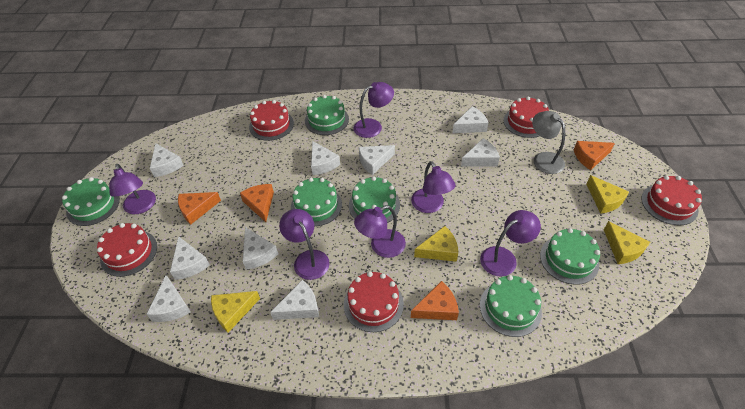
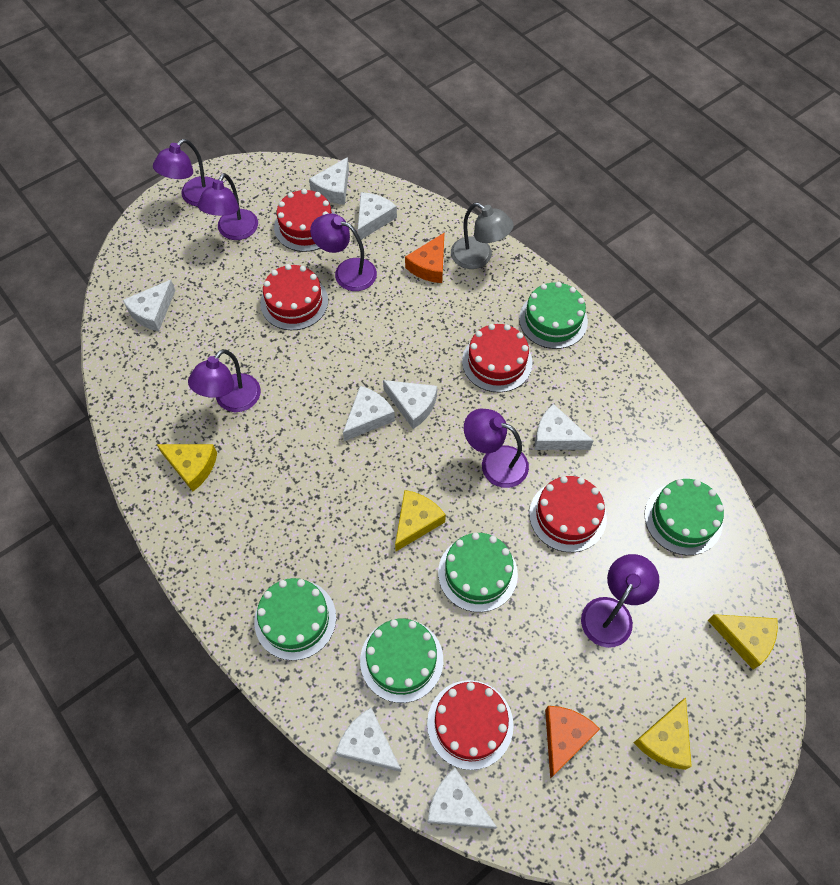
green cake: 6 -> 5
orange cheese: 4 -> 2
white cheese: 9 -> 8

